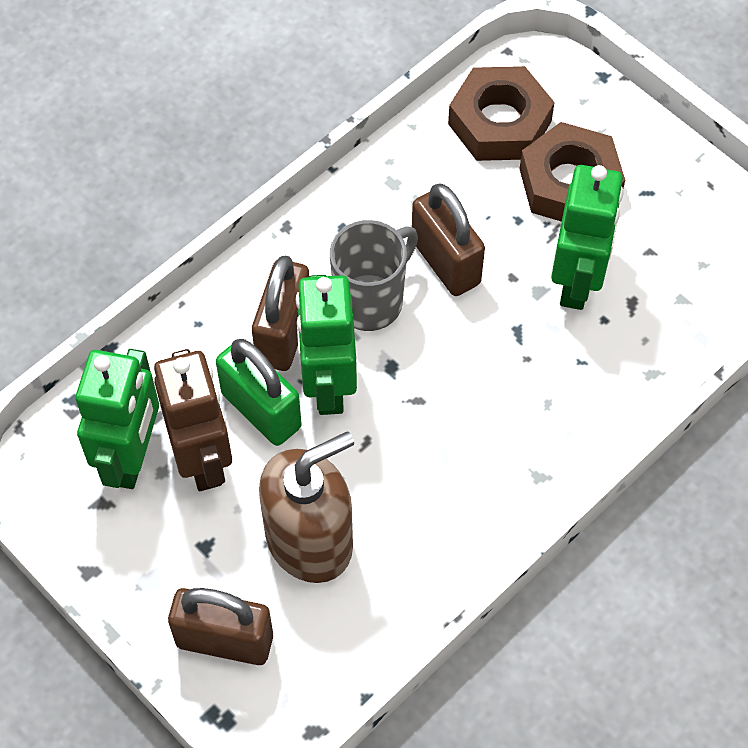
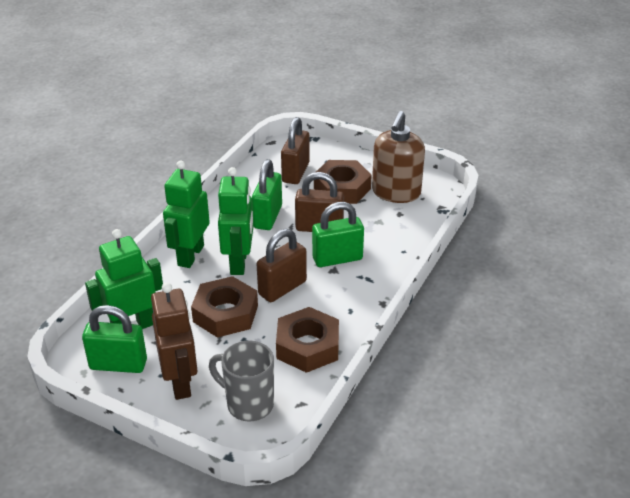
brown nut: 2 -> 3
green padlock: 1 -> 3

